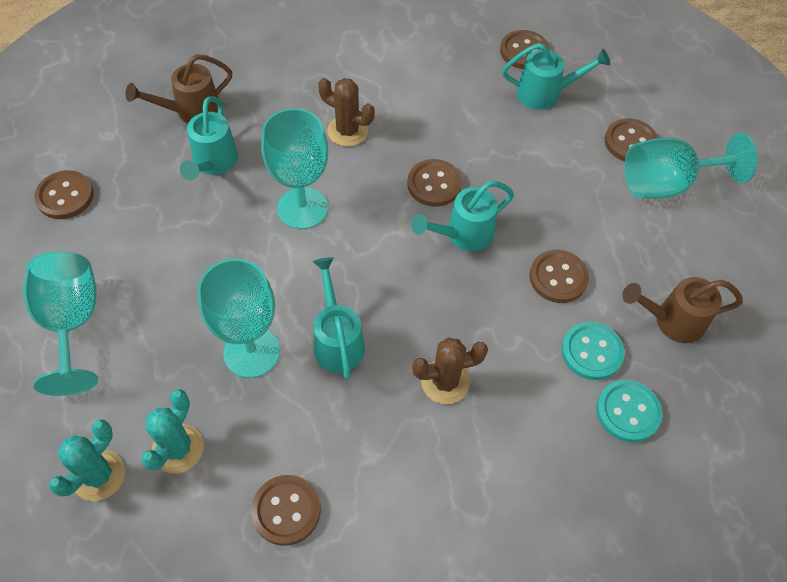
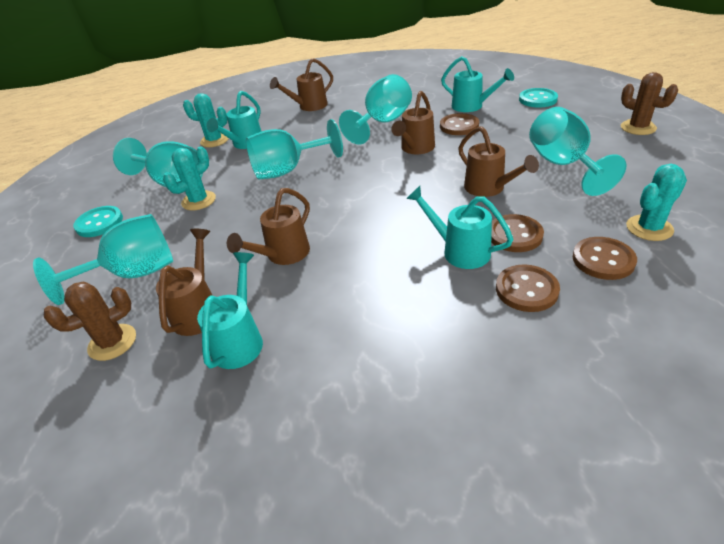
brown button: 6 -> 4
brown watering can: 2 -> 5
turquoise cactus: 2 -> 3
turquoise goblet: 4 -> 5

